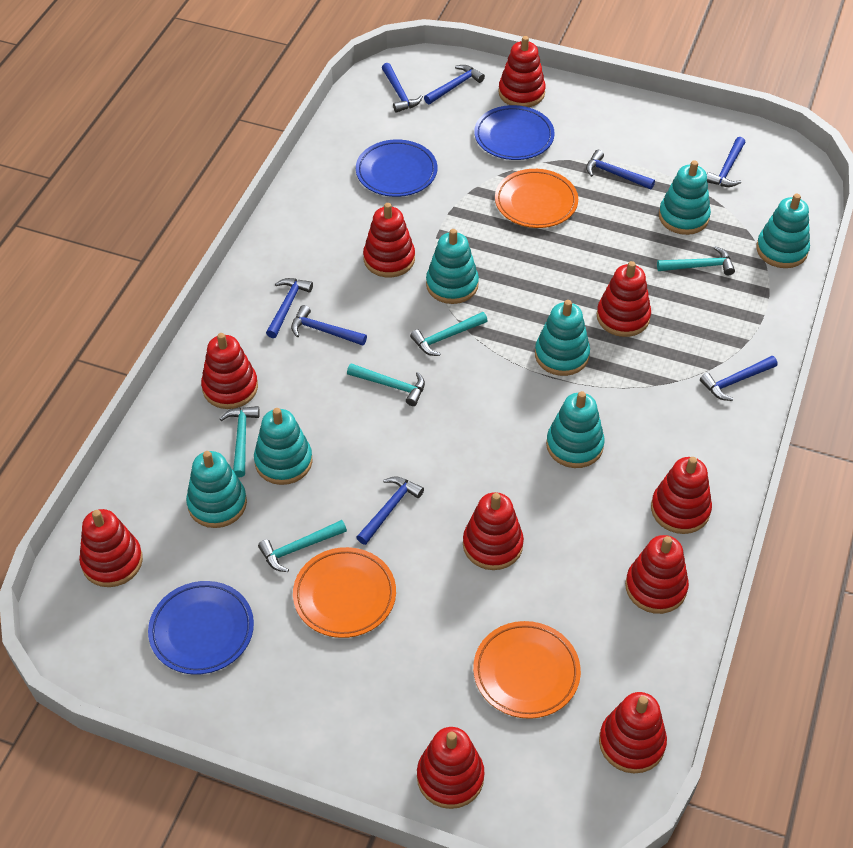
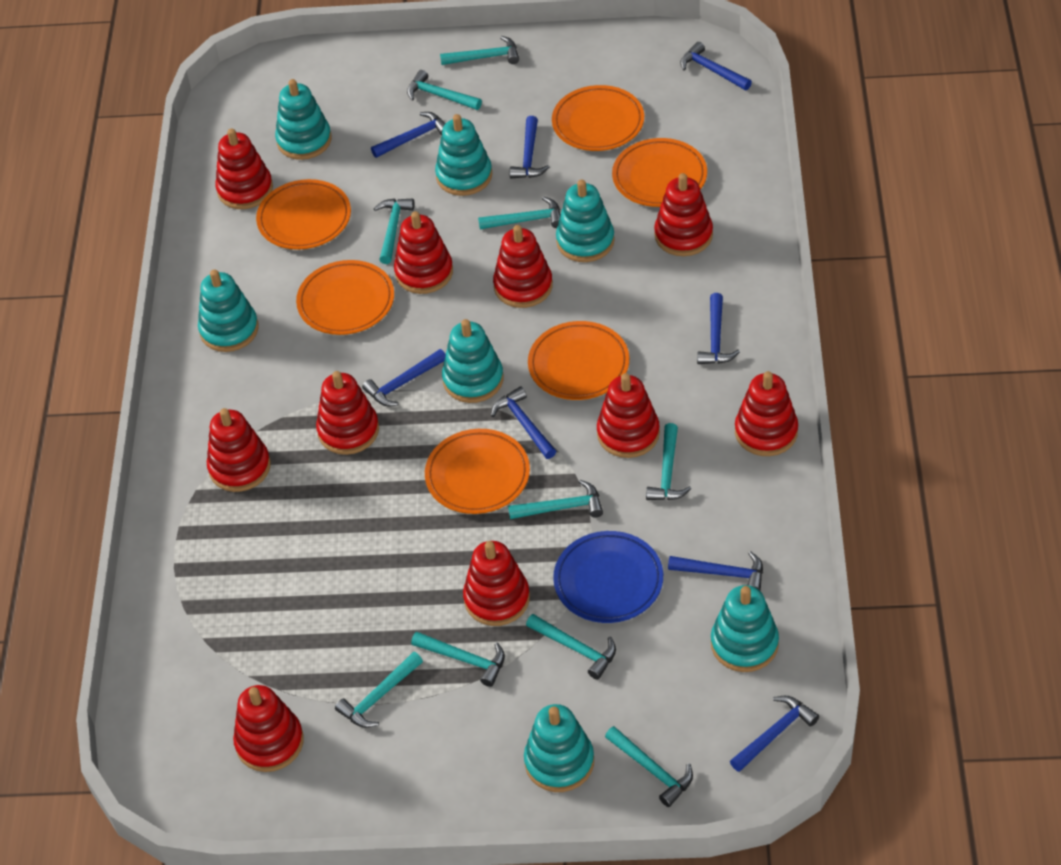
blue plate: 3 -> 1
orange plate: 3 -> 6
turquoise hammer: 5 -> 10

